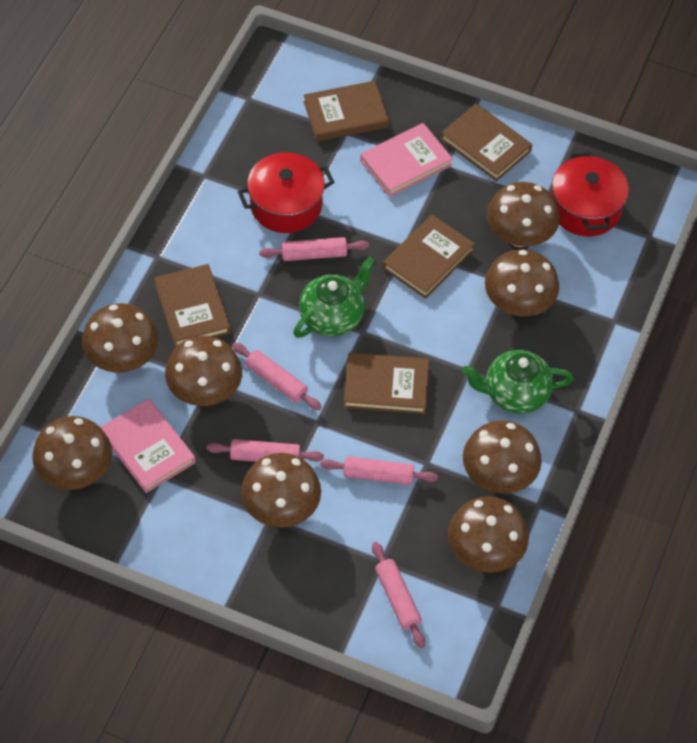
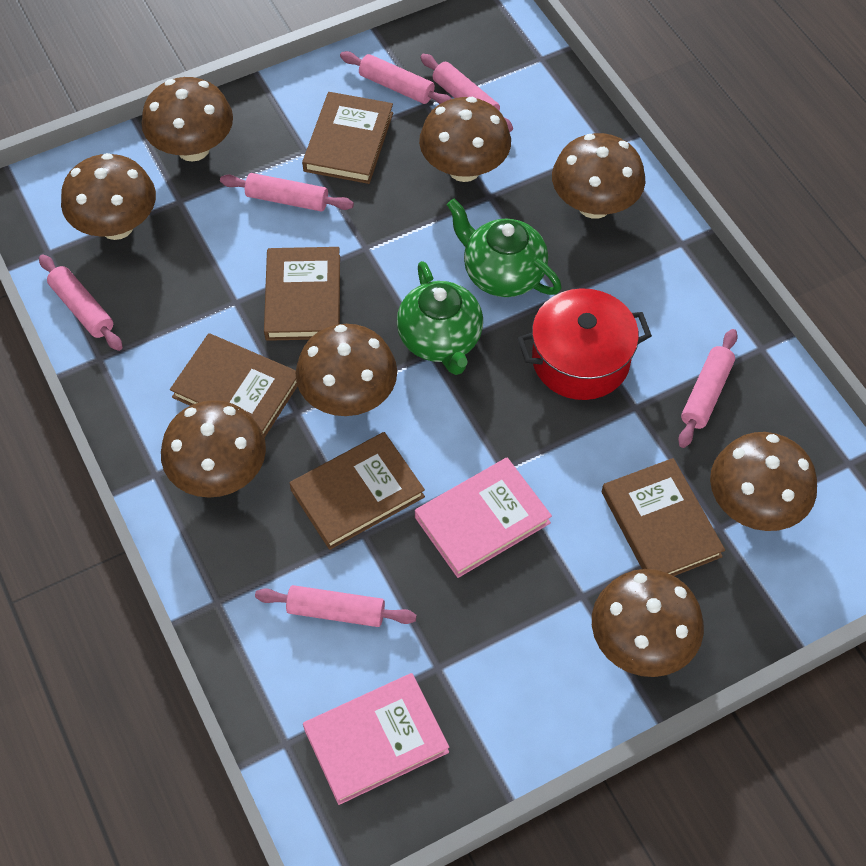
pink rolling pin: 5 -> 6
red pot: 2 -> 1

